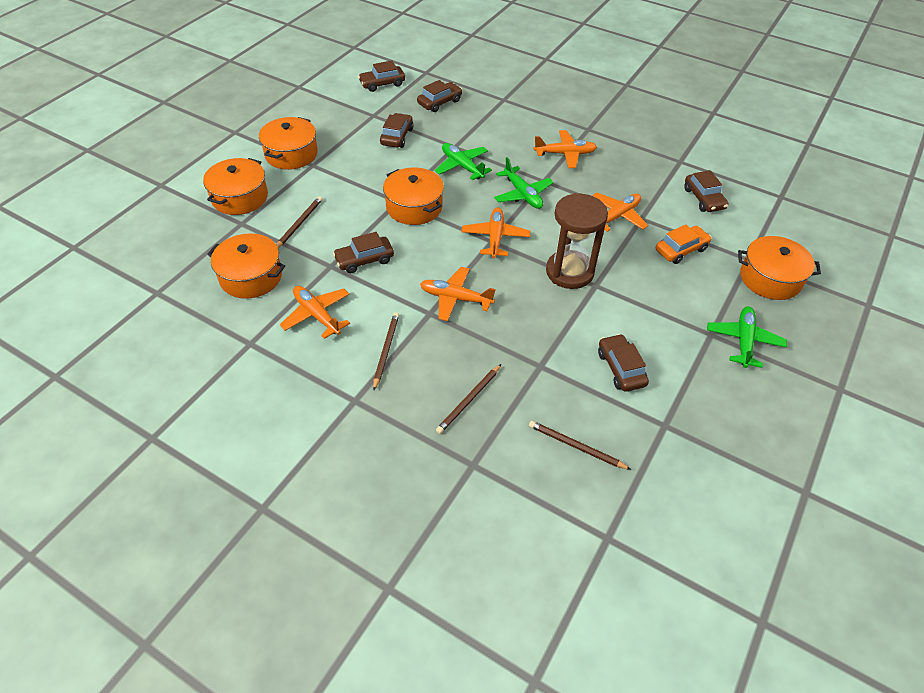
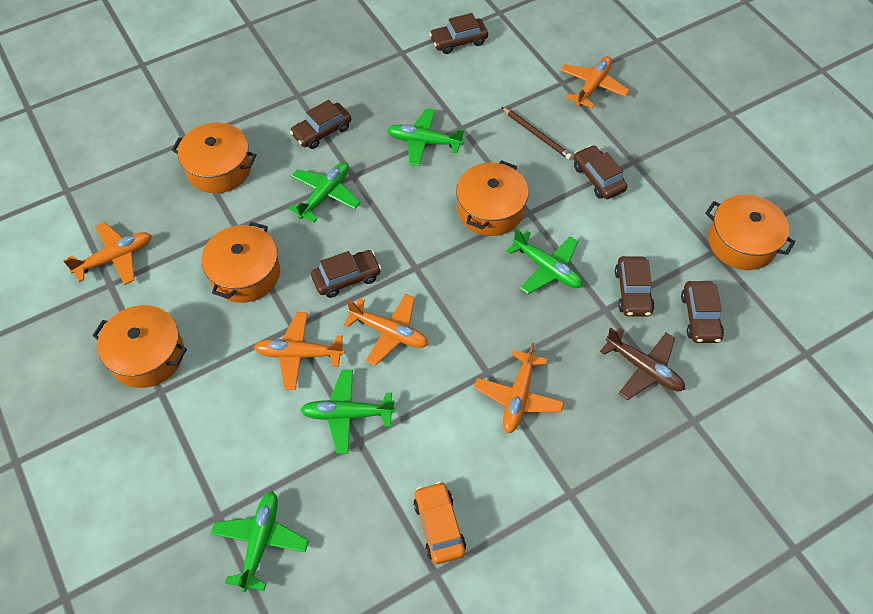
brown hourglass: 1 -> 0
brown pencil: 4 -> 1
brown plane: 0 -> 1
green plane: 3 -> 5

